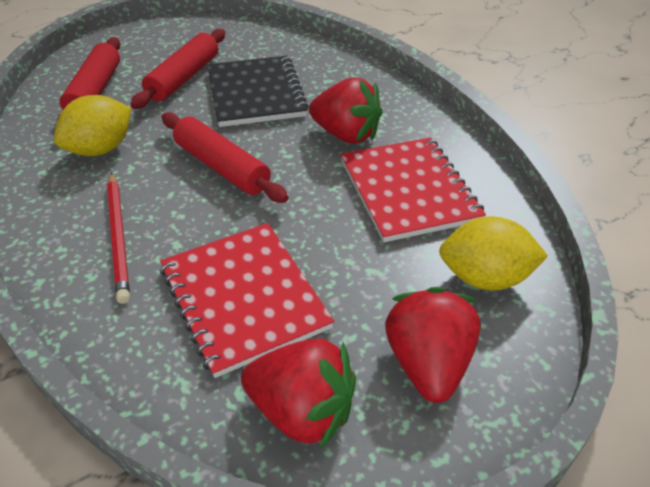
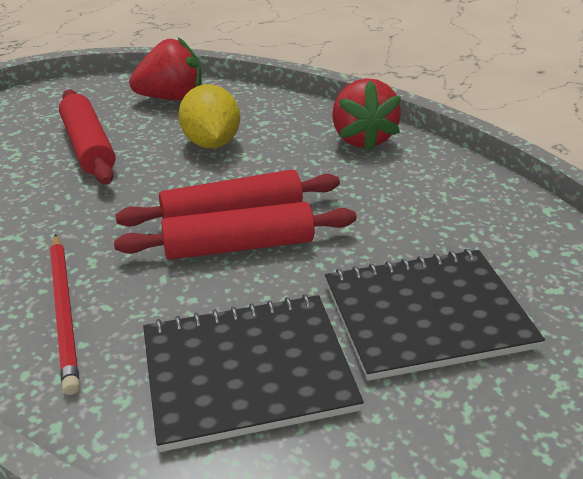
black notebook: 1 -> 2
red notebook: 2 -> 0
red strawberry: 3 -> 2
yellow lemon: 2 -> 1

